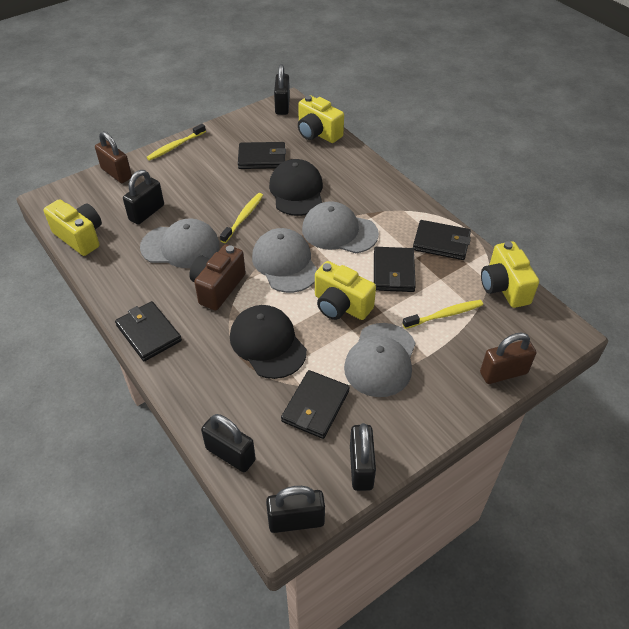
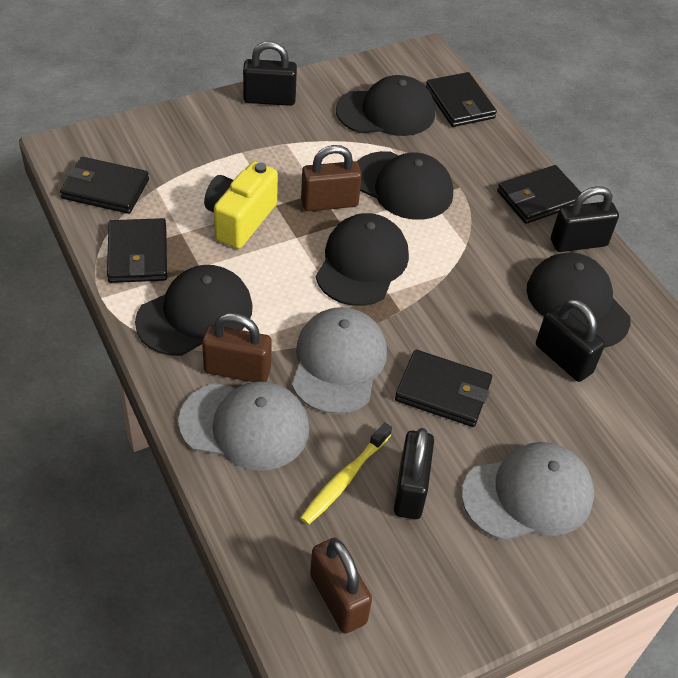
black cap: 2 -> 5
black padlock: 5 -> 4
brown camera: 1 -> 0
brown padlock: 2 -> 3
grey cap: 4 -> 3
yellow camera: 4 -> 1
yellow toothbrush: 3 -> 1

